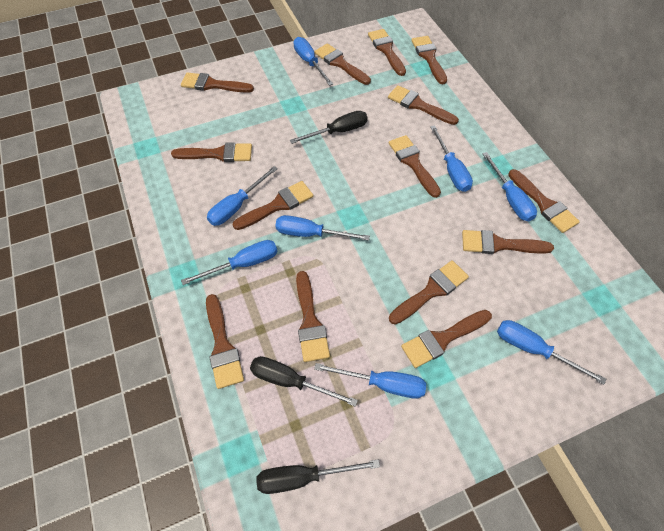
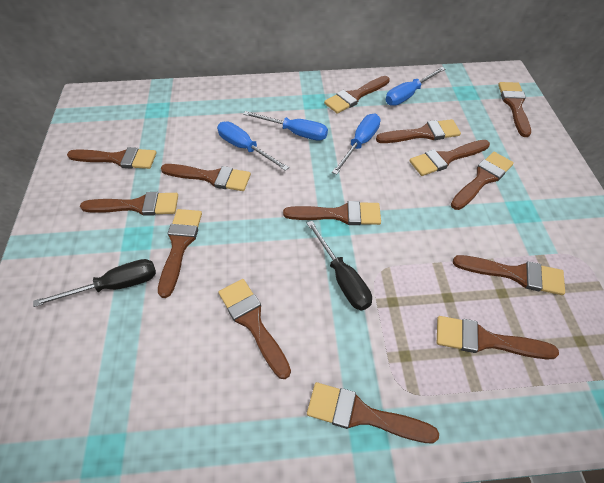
black screwdriver: 3 -> 2
blue screwdriver: 8 -> 4

